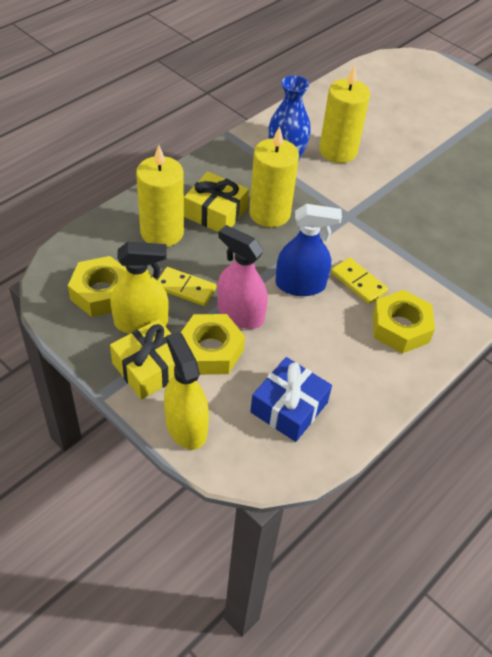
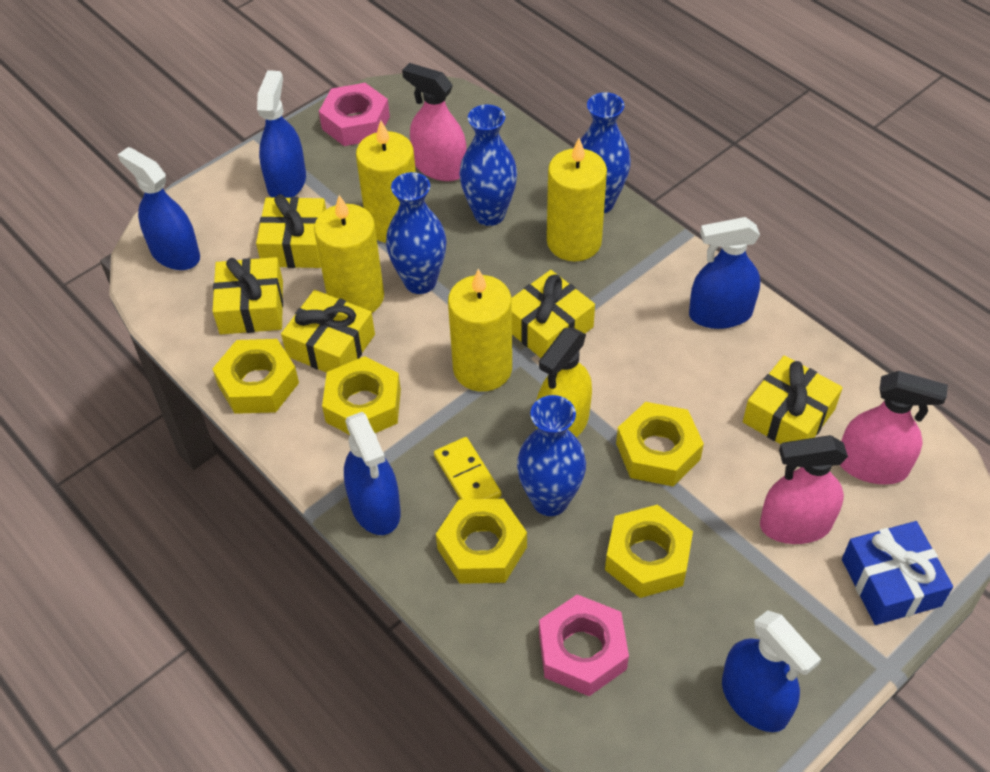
blue spray bottle: 1 -> 5
blue vase: 1 -> 4
pink nut: 0 -> 2
pink spray bottle: 1 -> 3
yellow candle: 3 -> 4
yellow domino: 2 -> 1
yellow gift: 2 -> 5
yellow nut: 3 -> 5
yellow spray bottle: 2 -> 1

